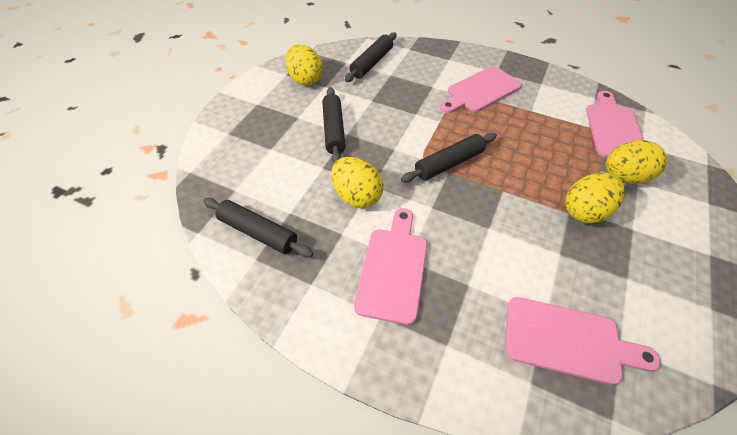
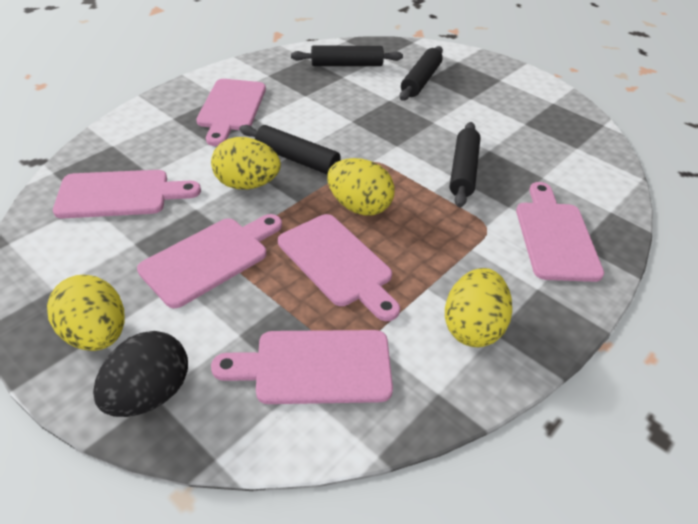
black egg: 0 -> 1
pink cutting board: 4 -> 6

